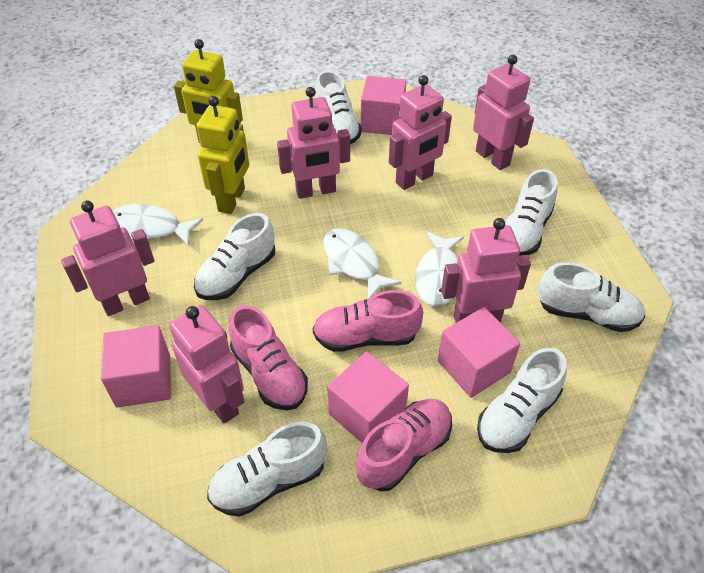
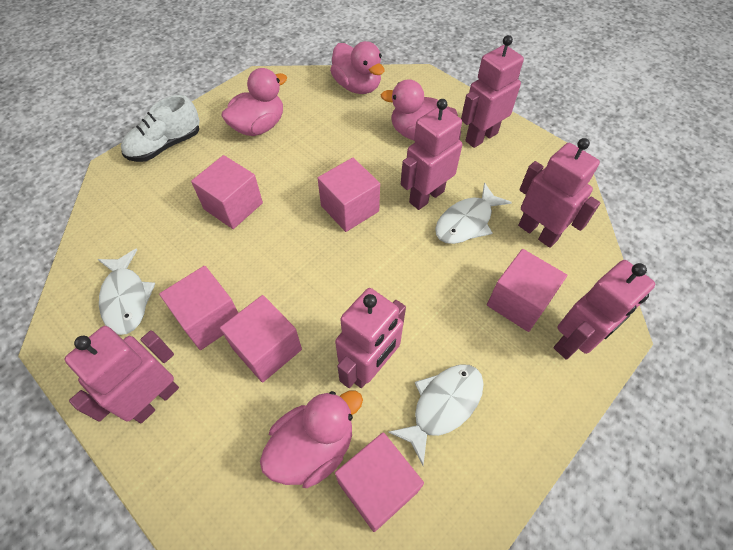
pink cube: 4 -> 6
pink duck: 0 -> 4
pink shoe: 3 -> 0
white shoe: 6 -> 1
yellow robot: 2 -> 0

